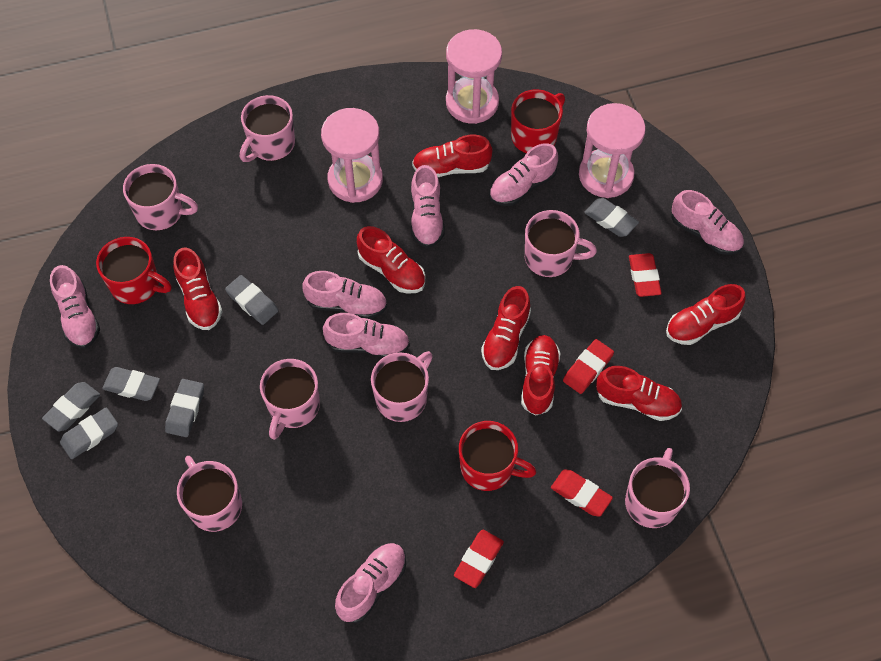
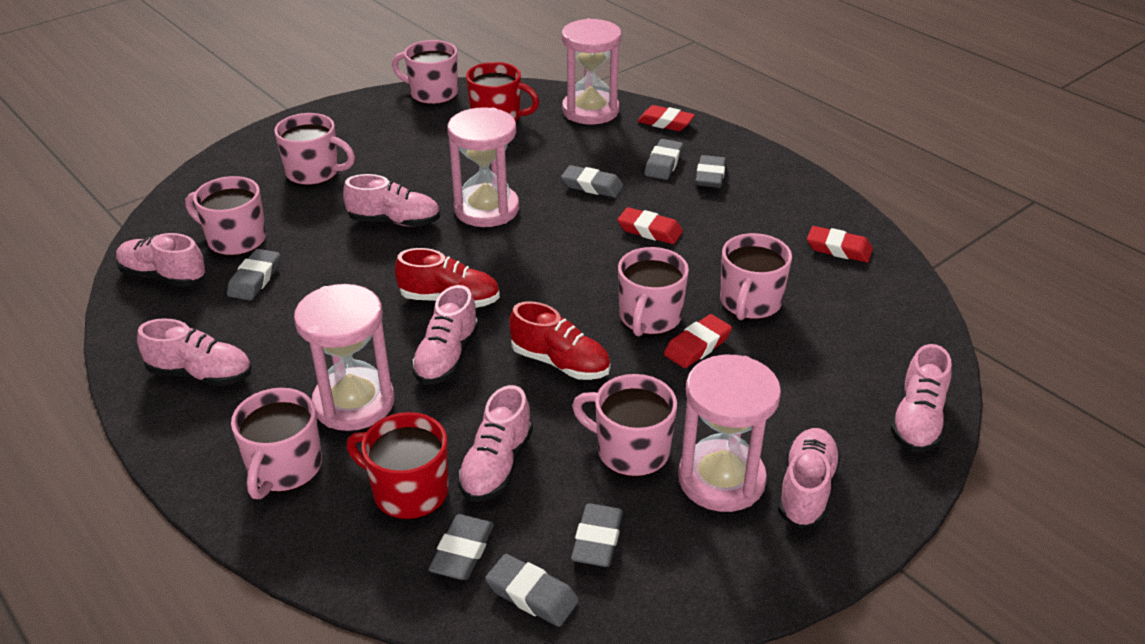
grey eraser: 6 -> 7
pink hourglass: 3 -> 4
red mug: 3 -> 2
red shoe: 7 -> 2

